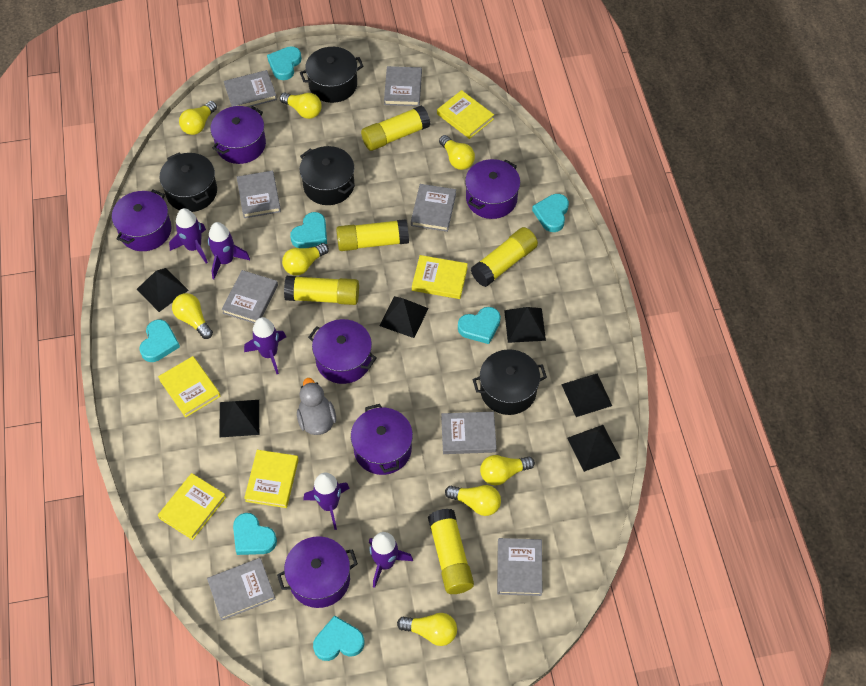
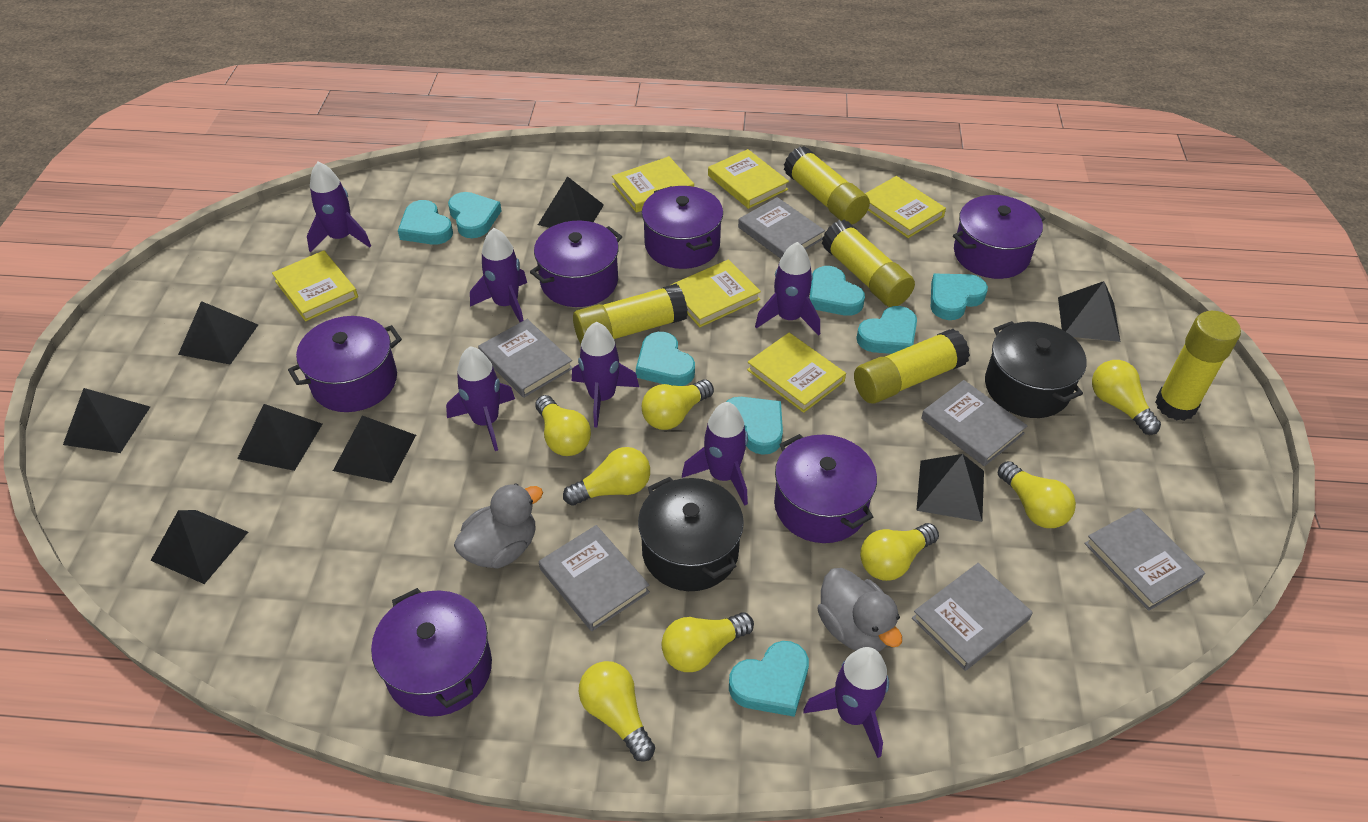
black pot: 4 -> 2
black pyramid: 6 -> 8
grey book: 8 -> 6
grey duck: 1 -> 2
purple rocket: 5 -> 7
turquoise heart: 7 -> 8
yellow book: 5 -> 6

